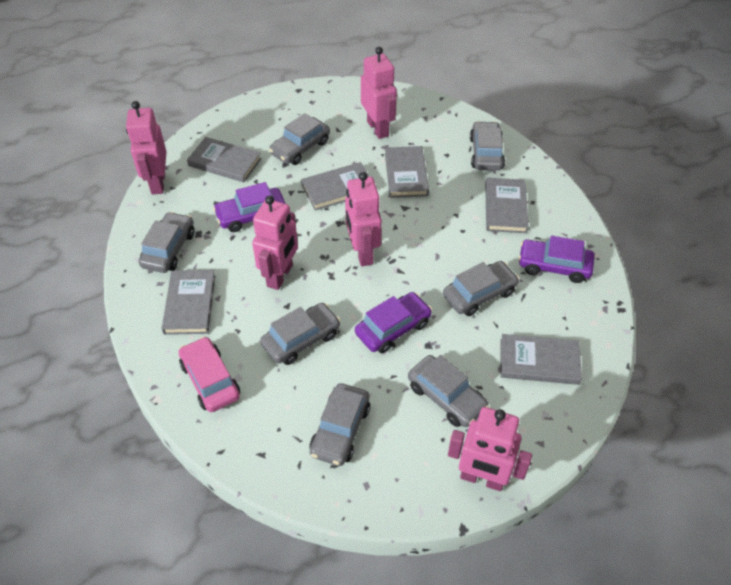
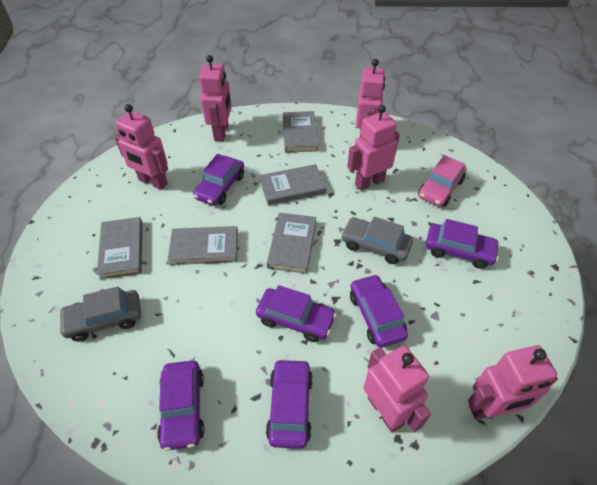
grey book: 6 -> 5
grey car: 7 -> 2
pink robot: 5 -> 6
purple car: 3 -> 6

